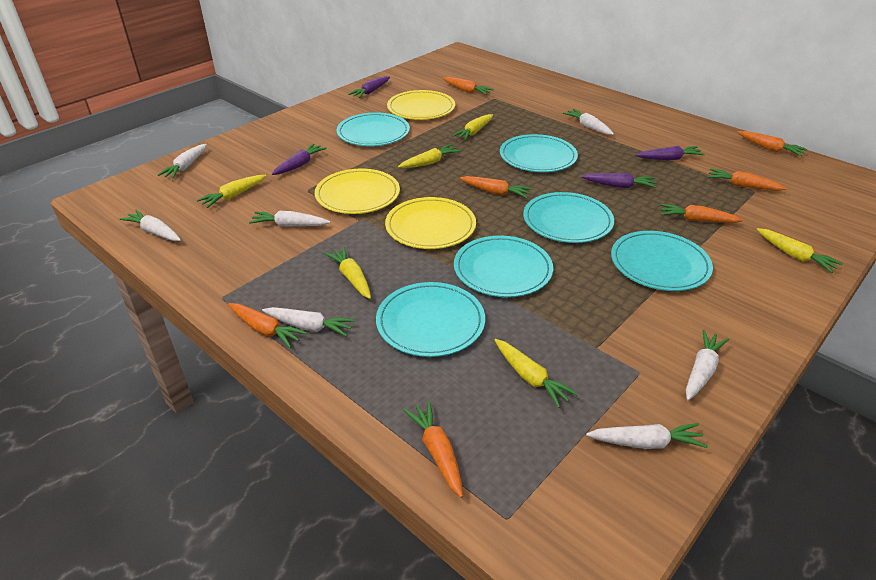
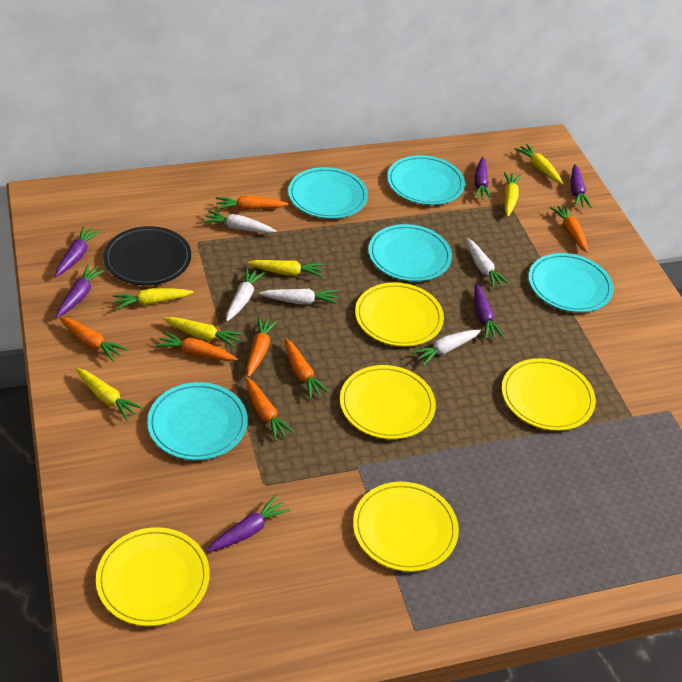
black plate: 0 -> 1
purple carrot: 4 -> 6
turquoise plate: 6 -> 5
white carrot: 7 -> 5
yellow plate: 3 -> 5

